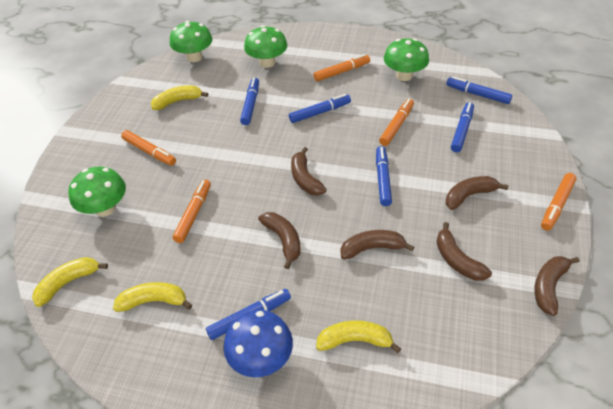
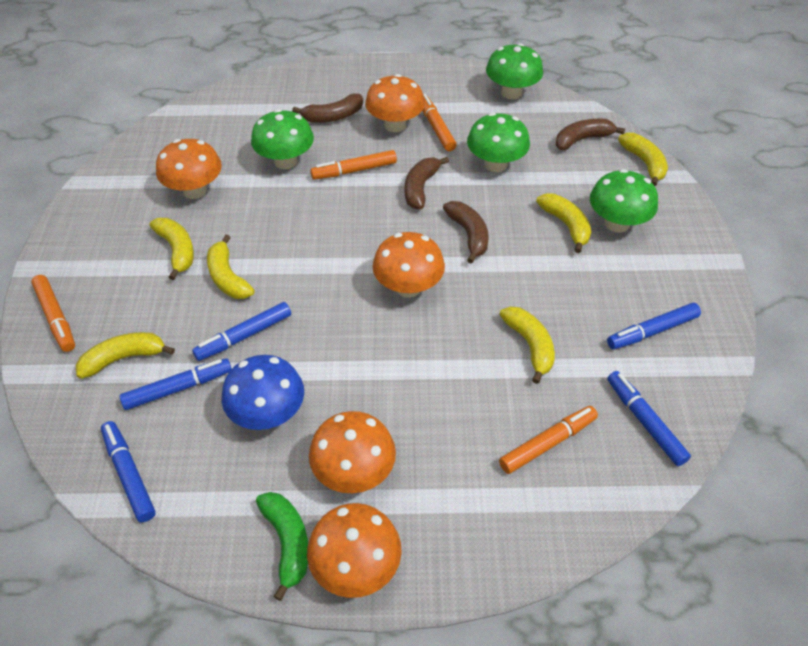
blue marker: 6 -> 5
brown banana: 6 -> 4
green banana: 0 -> 1
orange marker: 5 -> 4
orange mushroom: 0 -> 5
yellow banana: 4 -> 6

